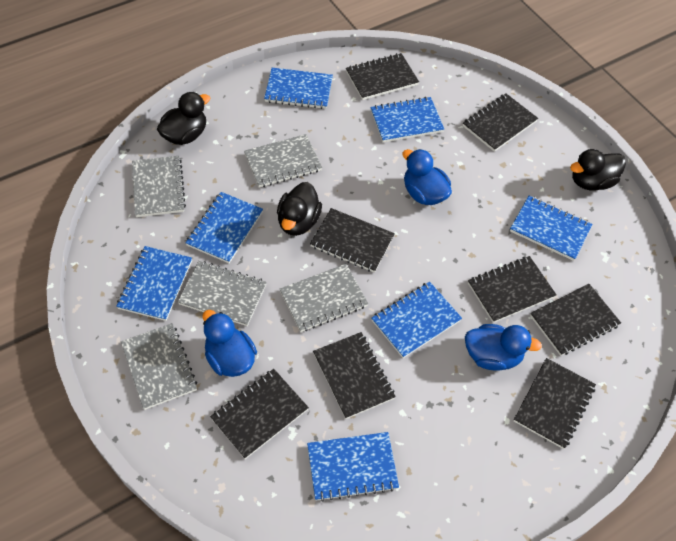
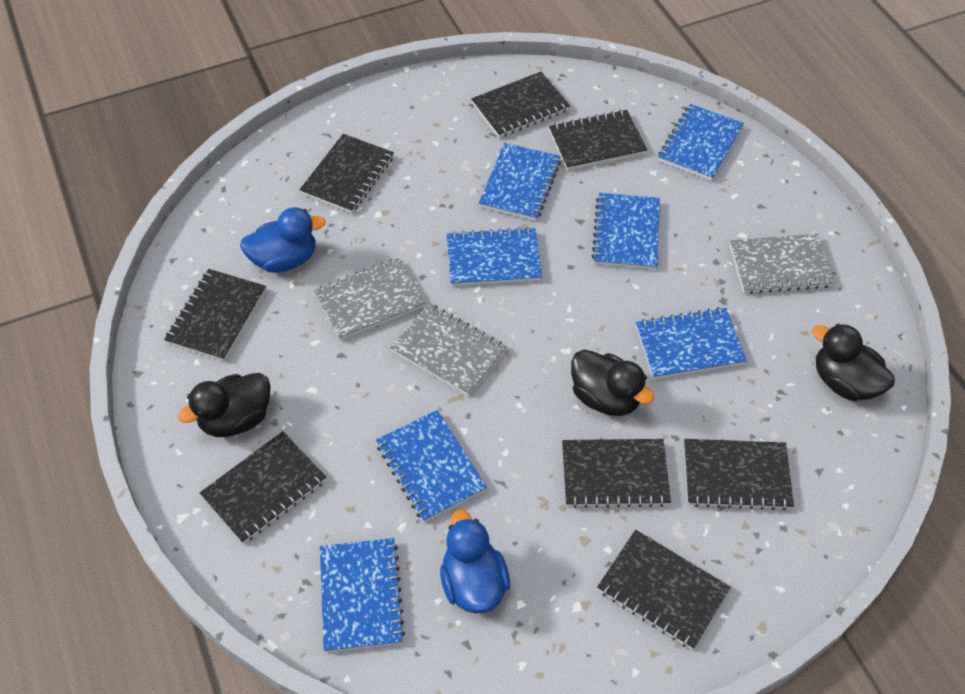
blue duck: 3 -> 2
grey notebook: 5 -> 3

